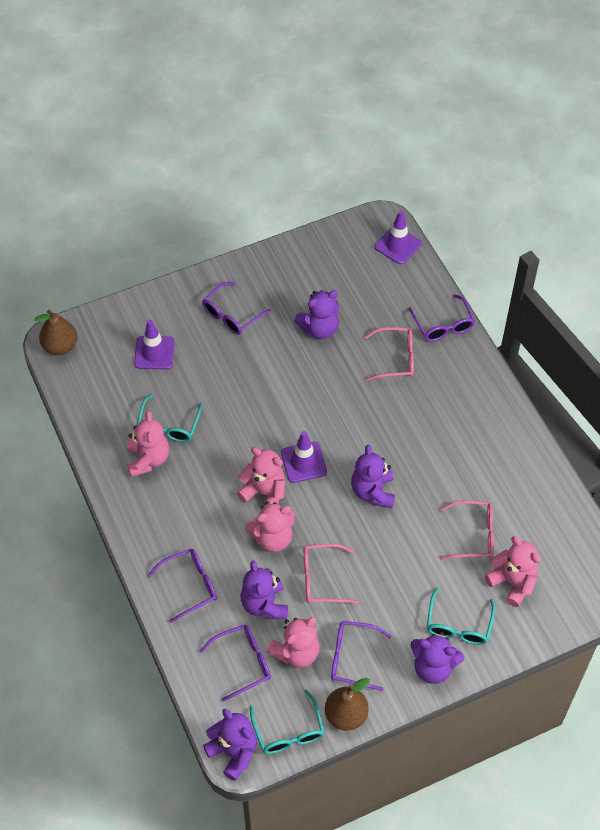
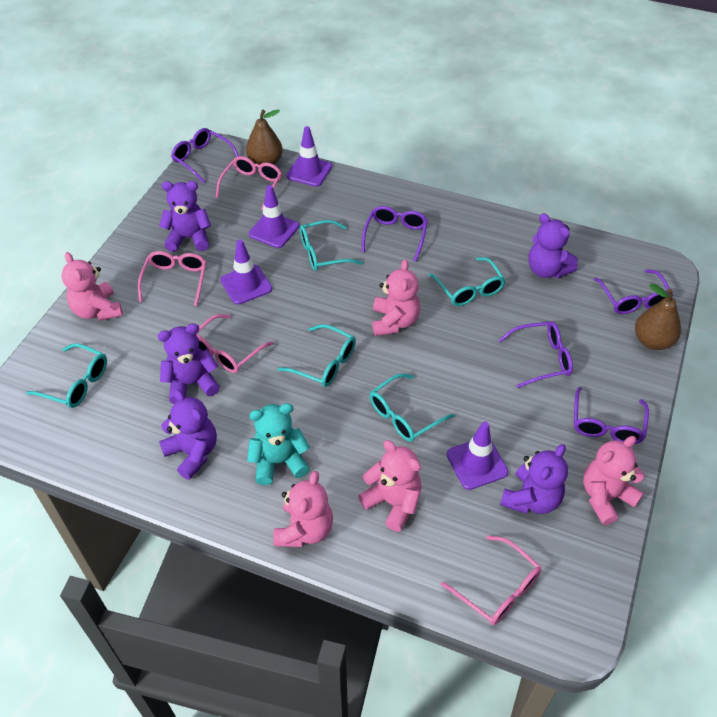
pink glasses: 3 -> 4
purple traffic cone: 3 -> 4
turquoise glasses: 3 -> 5
turquoise teddy bear: 0 -> 1

